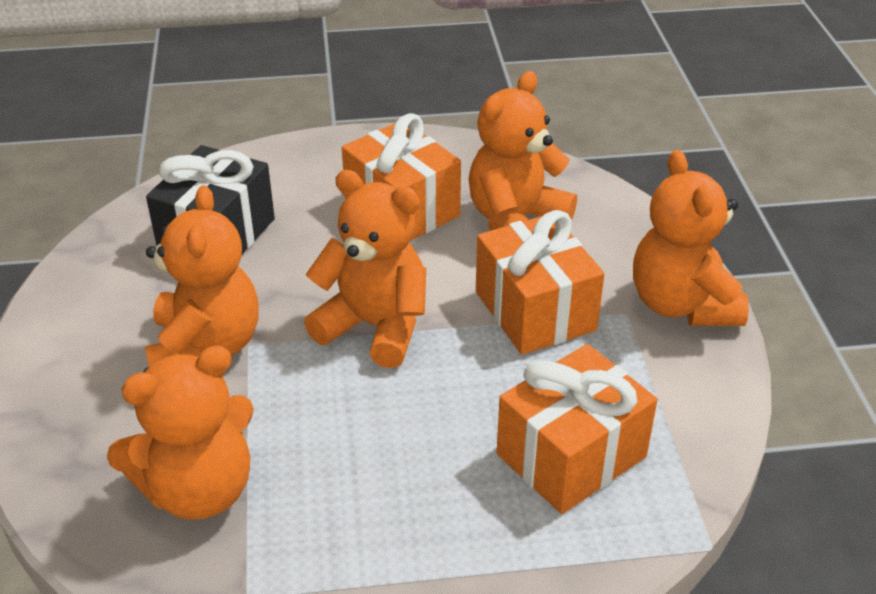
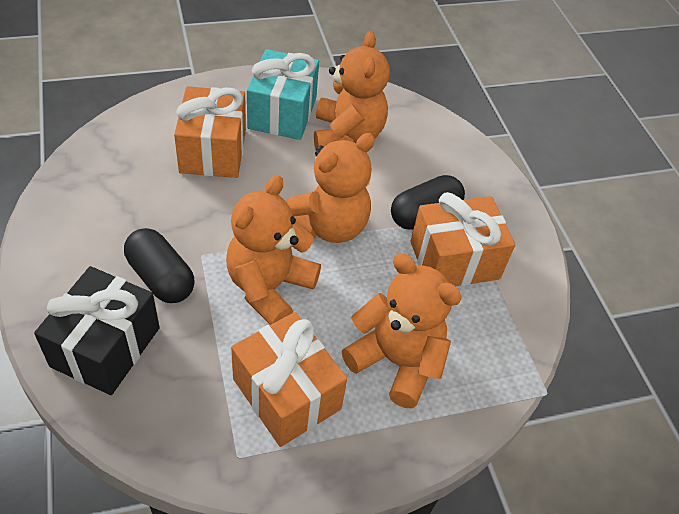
black capsule: 0 -> 2
orange teddy bear: 5 -> 4
turquoise gift: 0 -> 1

